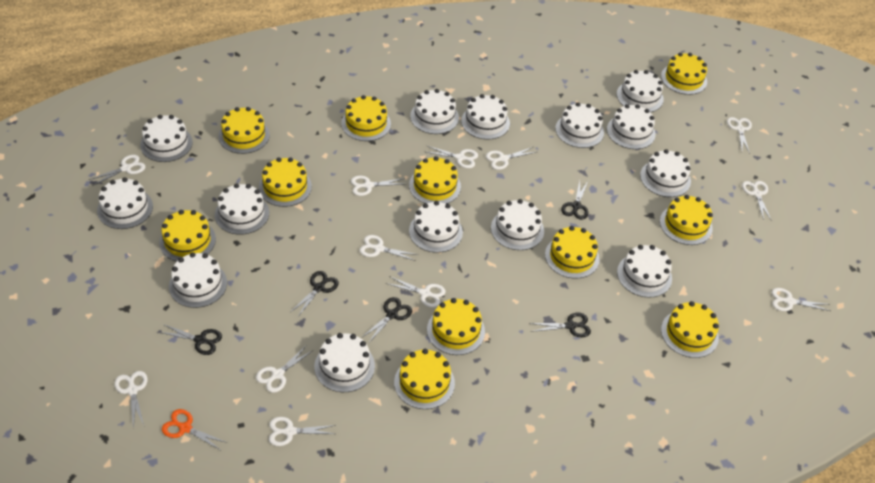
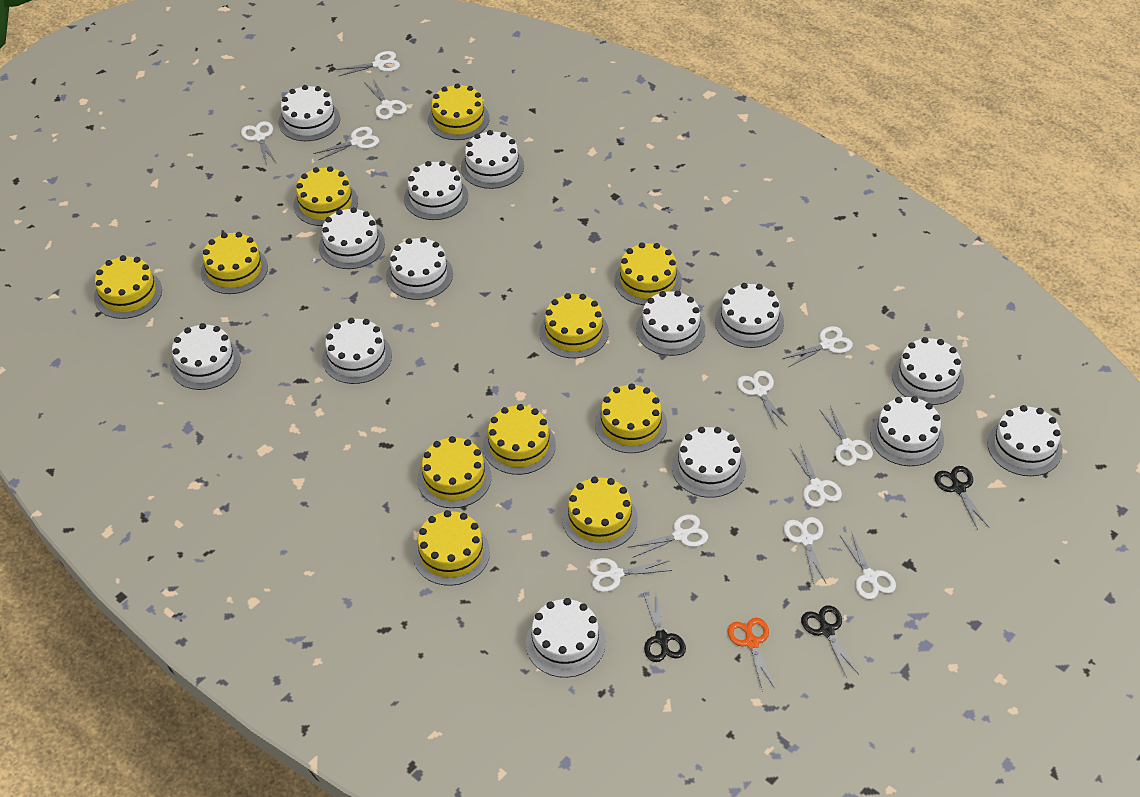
black scissors: 5 -> 3

